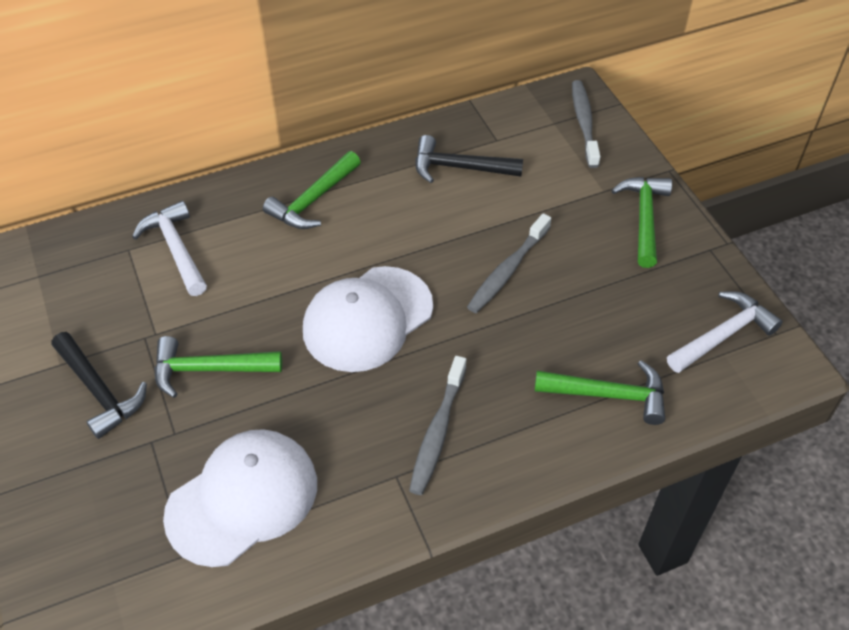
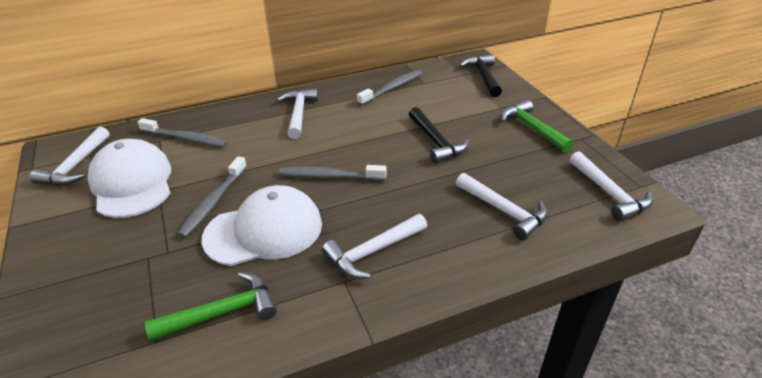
green hammer: 4 -> 2
grey toothbrush: 3 -> 4
white hammer: 2 -> 5

